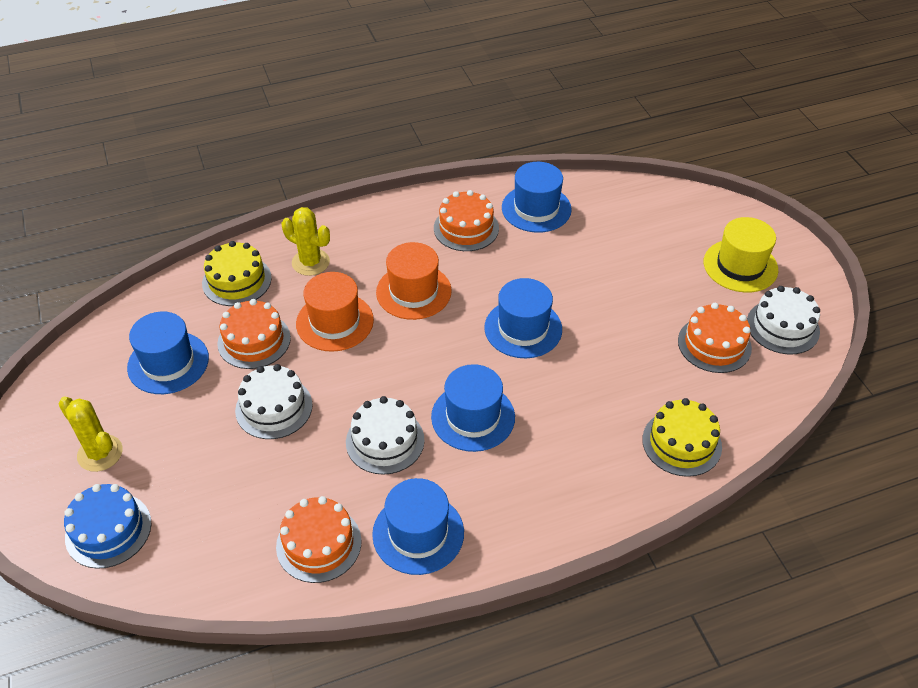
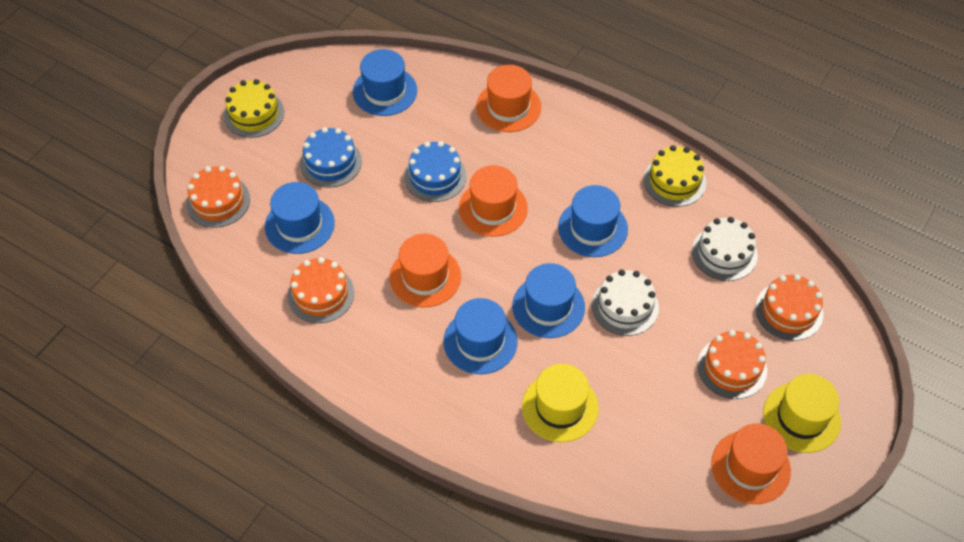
blue cake: 1 -> 2
orange hat: 2 -> 4
white cake: 3 -> 2
yellow cactus: 2 -> 0
yellow hat: 1 -> 2

